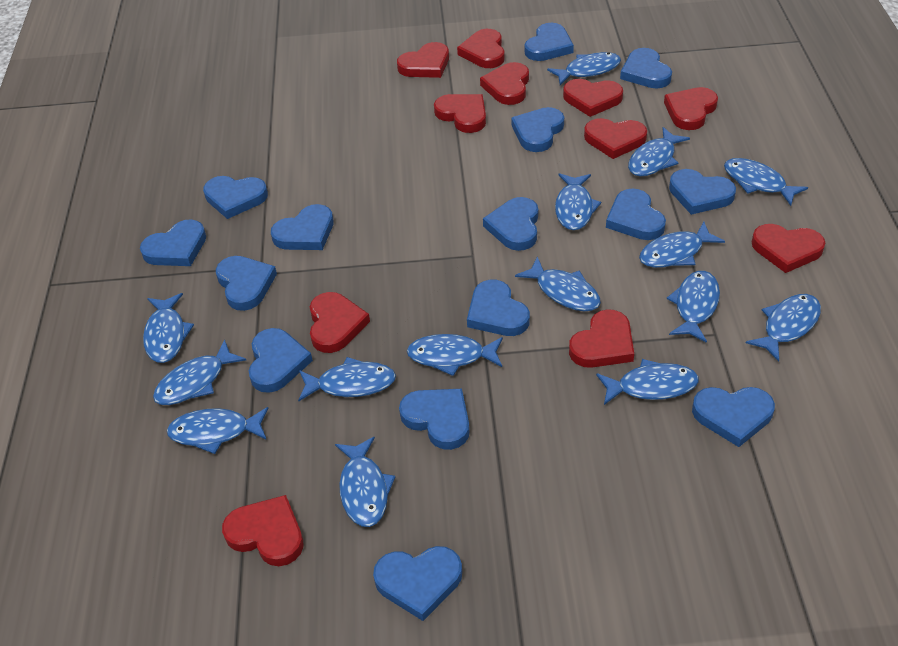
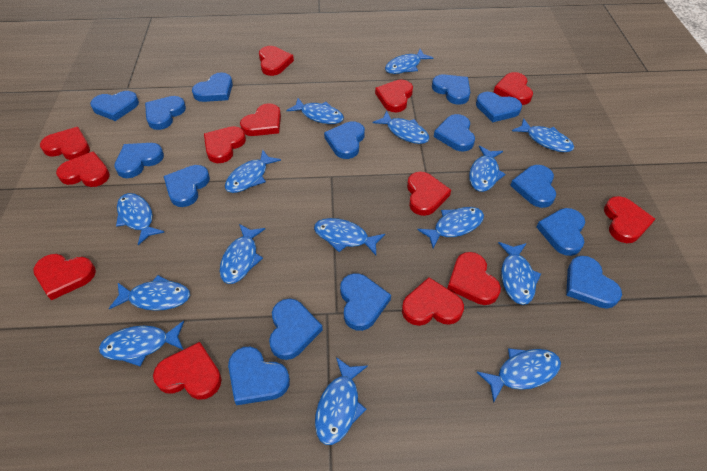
red heart: 11 -> 13

